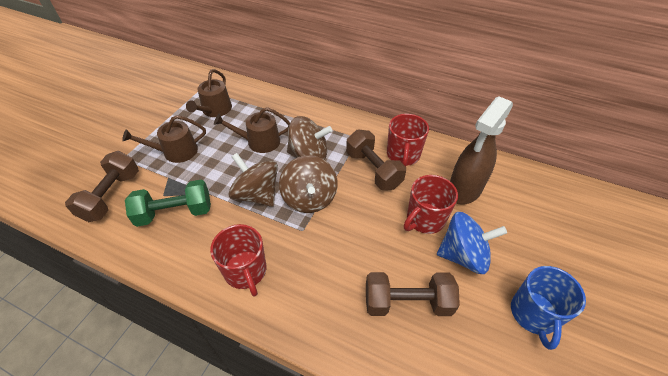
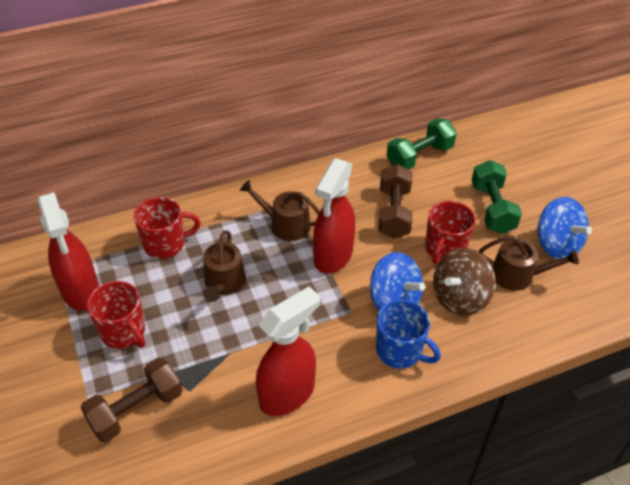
blue spinning top: 1 -> 2
brown dumbbell: 3 -> 2
brown spinning top: 3 -> 1
brown spray bottle: 1 -> 0
green dumbbell: 1 -> 2
red spray bottle: 0 -> 3

